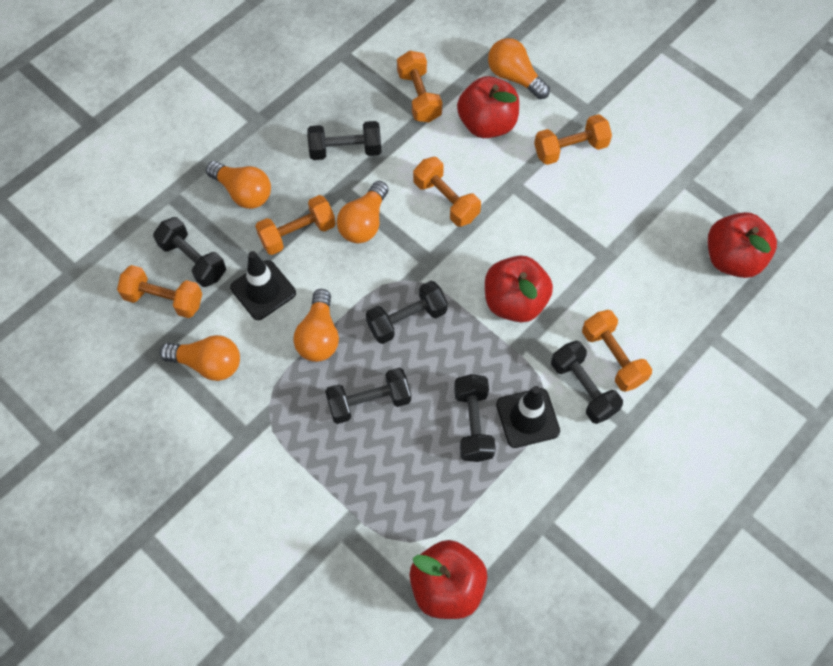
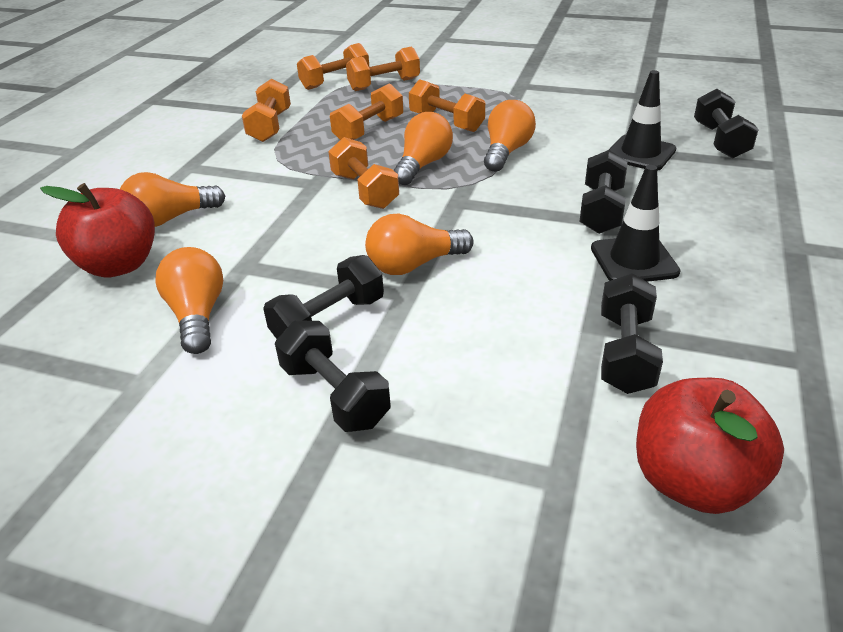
black dumbbell: 6 -> 5
red apple: 4 -> 2

